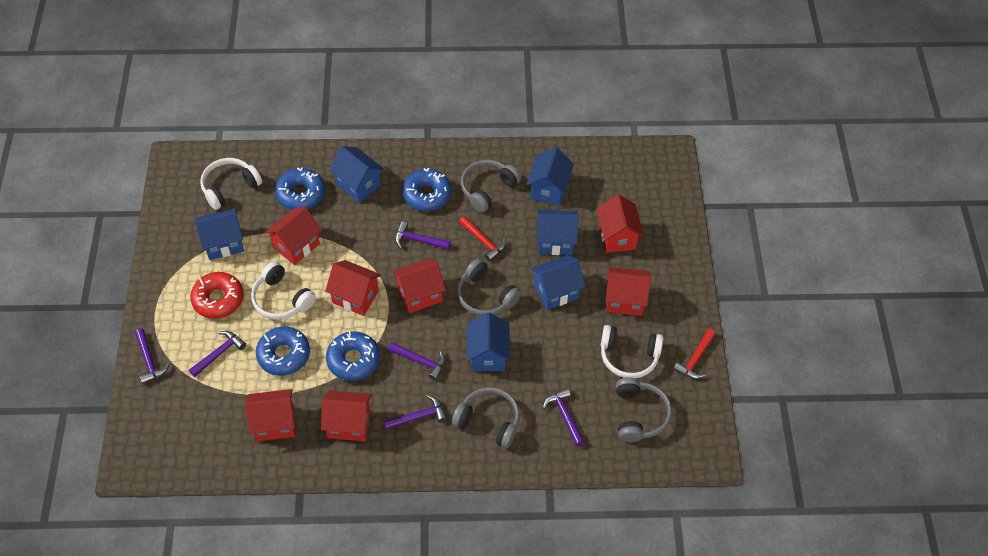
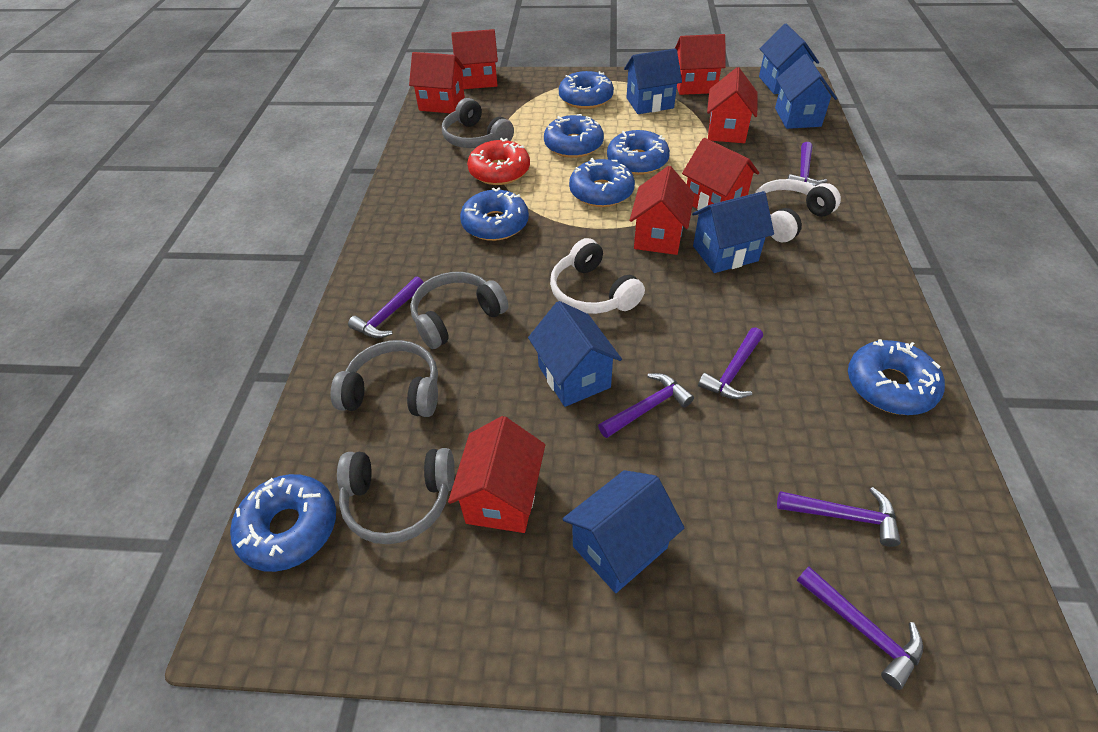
blue donut: 4 -> 7
red hammer: 2 -> 0
white headphones: 3 -> 2

